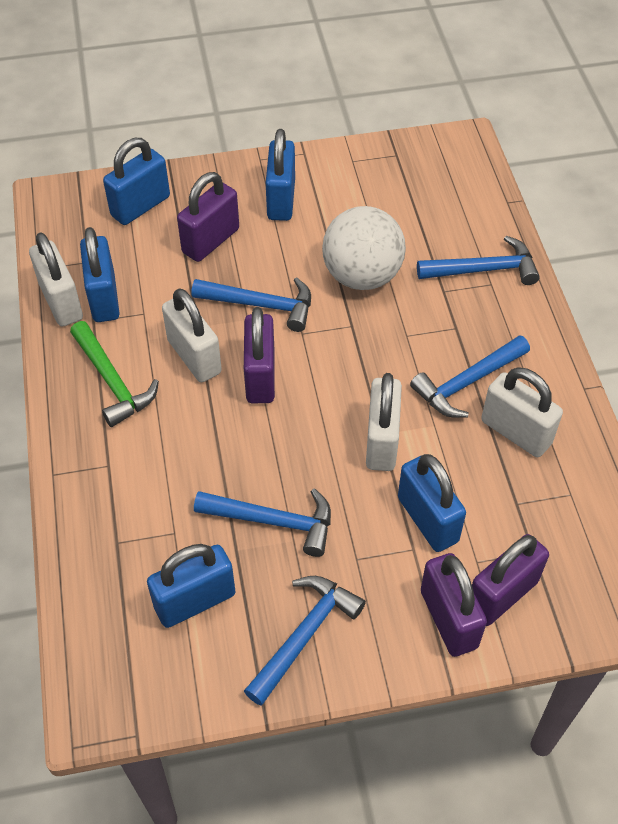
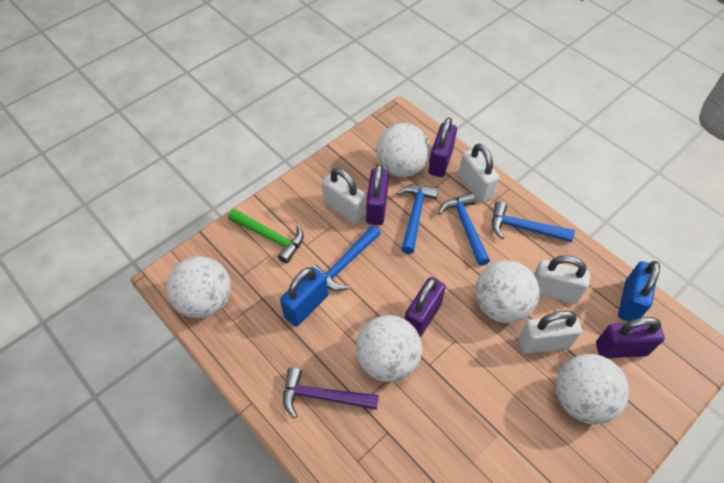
blue hammer: 5 -> 4
blue padlock: 5 -> 2
purple hammer: 0 -> 1
white ball: 1 -> 5

